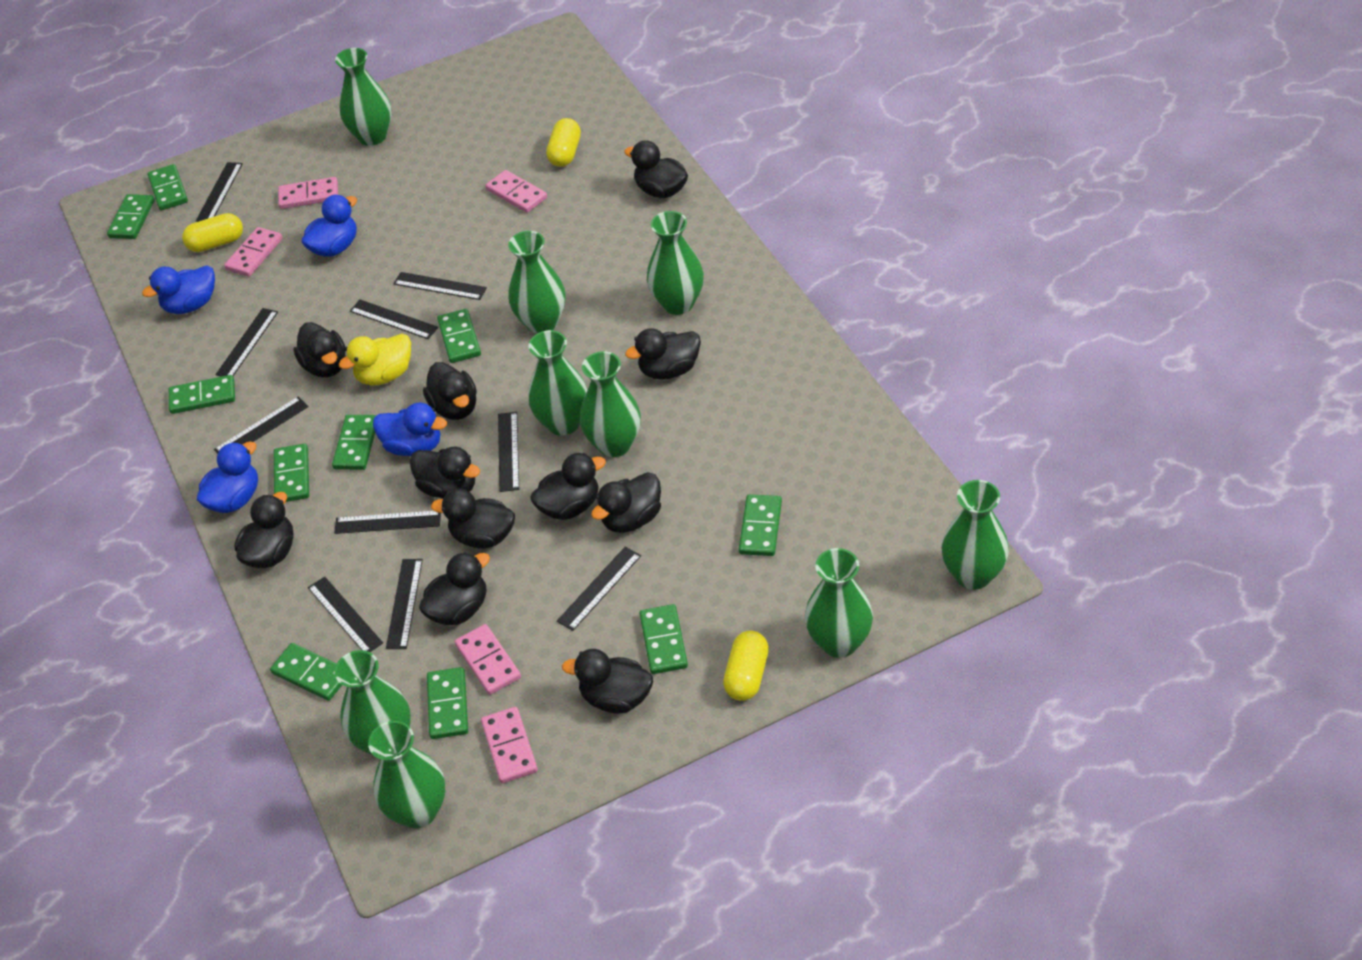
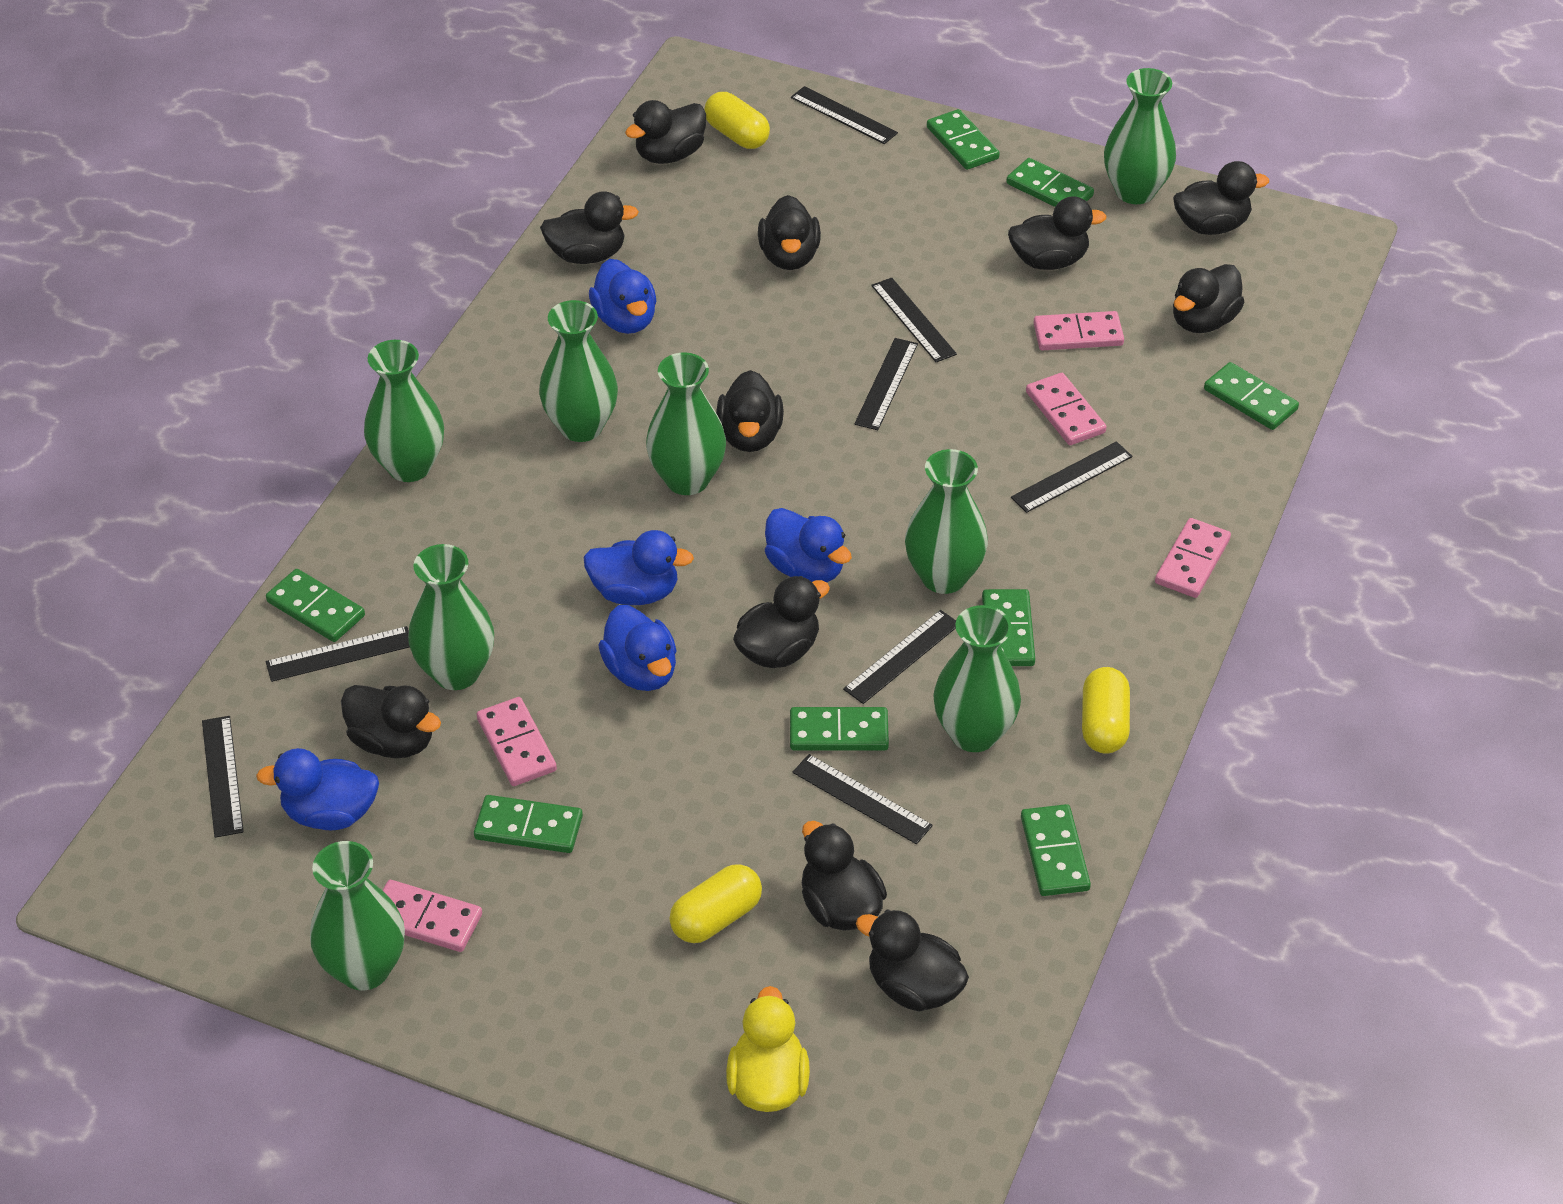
black ruler: 10 -> 8
blue duck: 4 -> 5
green domino: 10 -> 8
green vase: 9 -> 8

